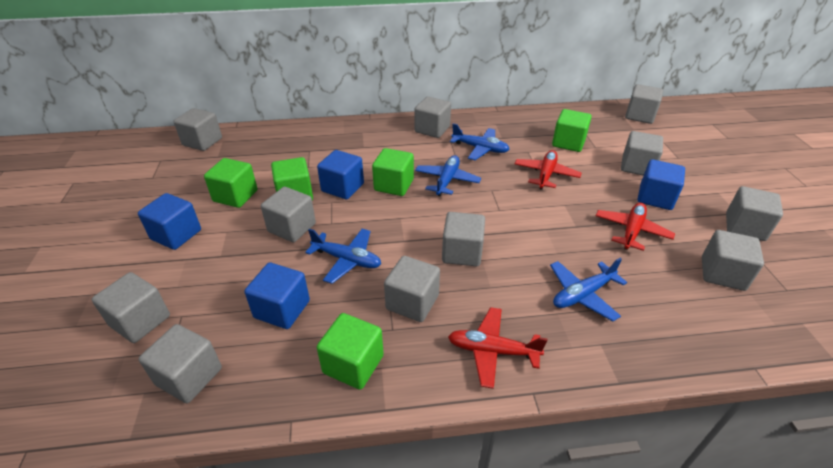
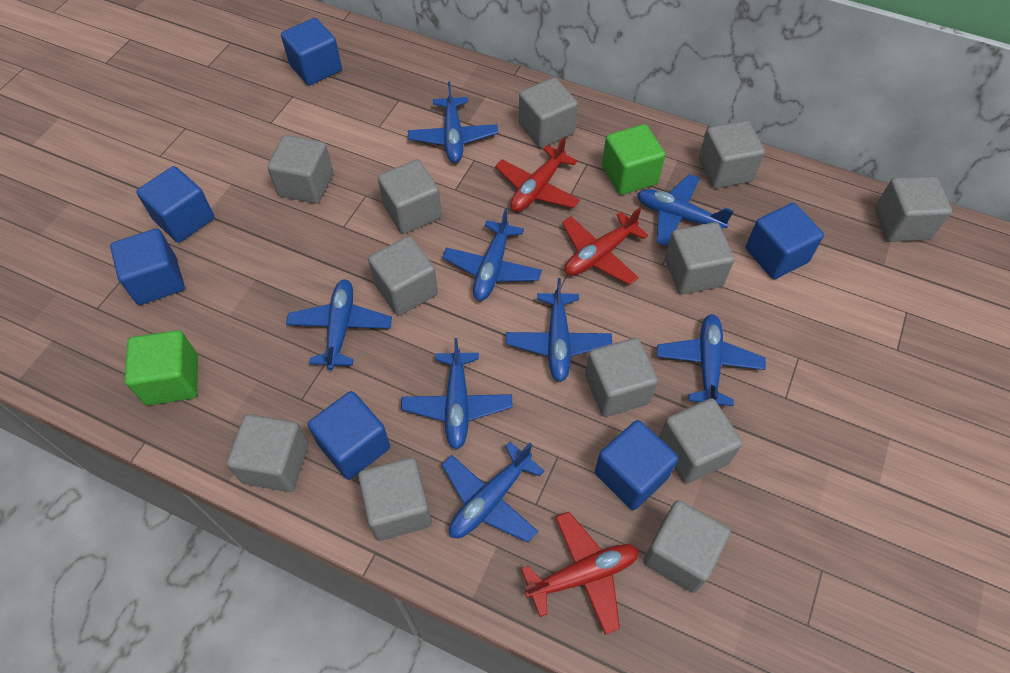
blue cube: 4 -> 6
blue plane: 4 -> 8
green cube: 5 -> 2
grey cube: 11 -> 12

